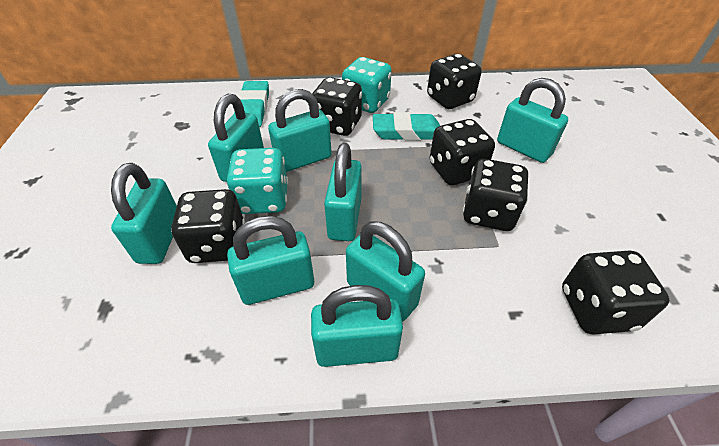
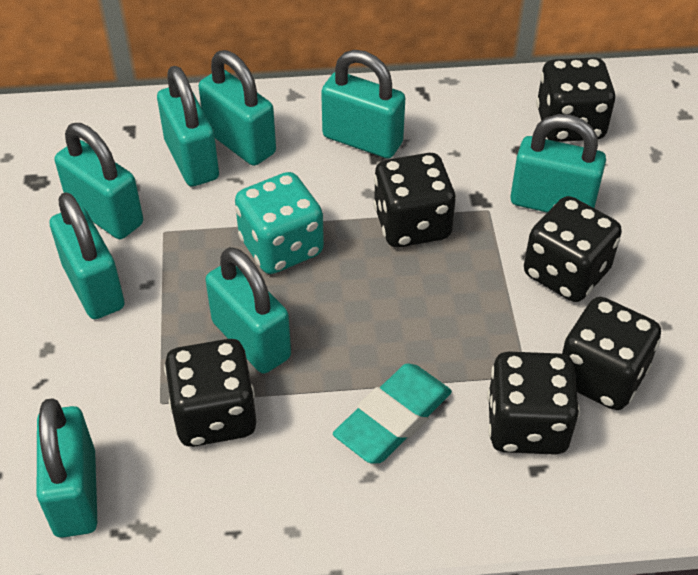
turquoise dice: 2 -> 1
turquoise eraser: 2 -> 1

